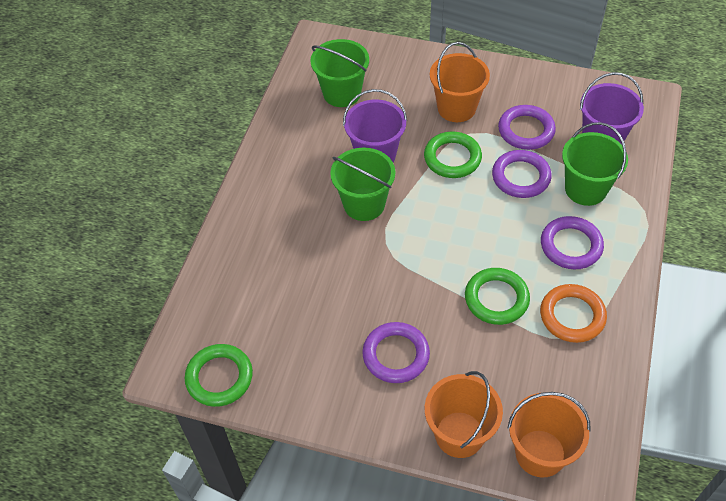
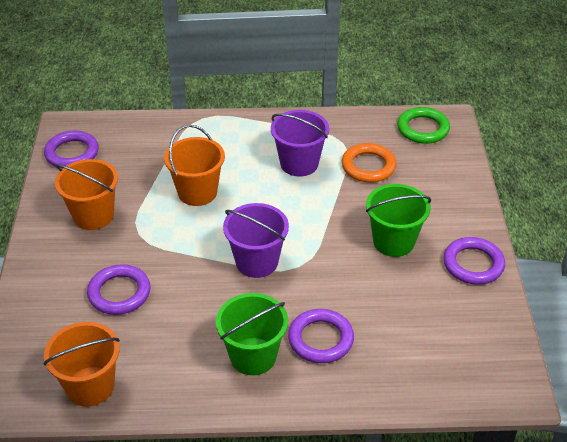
green bucket: 3 -> 2
green ring: 3 -> 1

